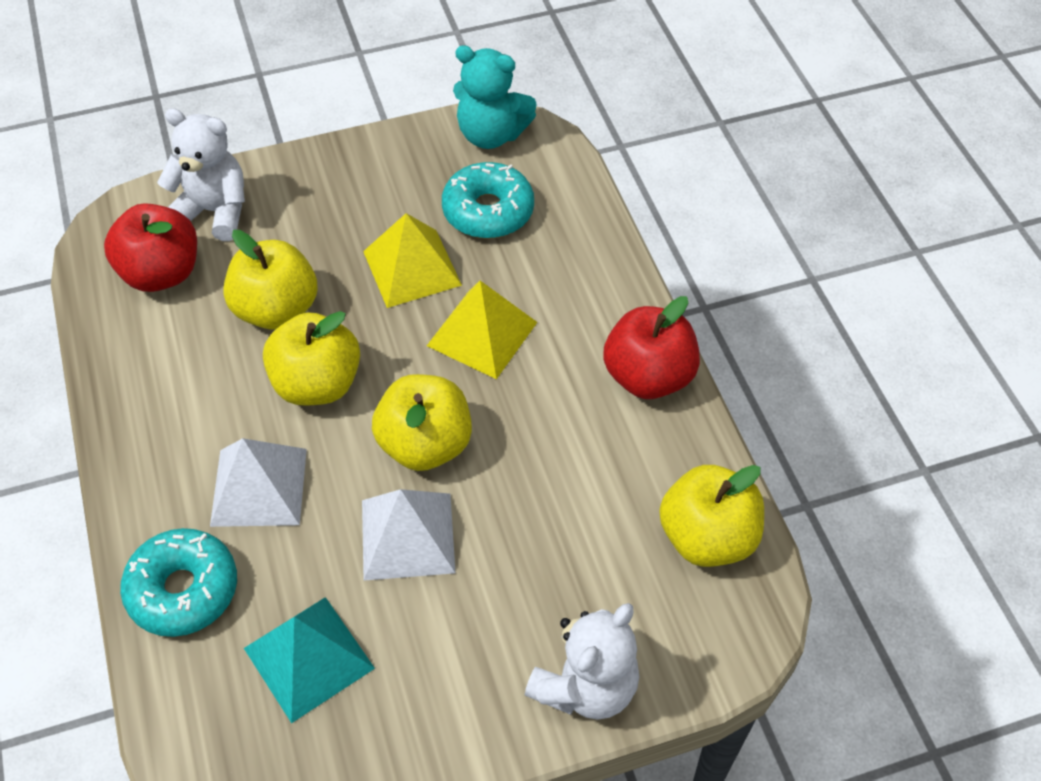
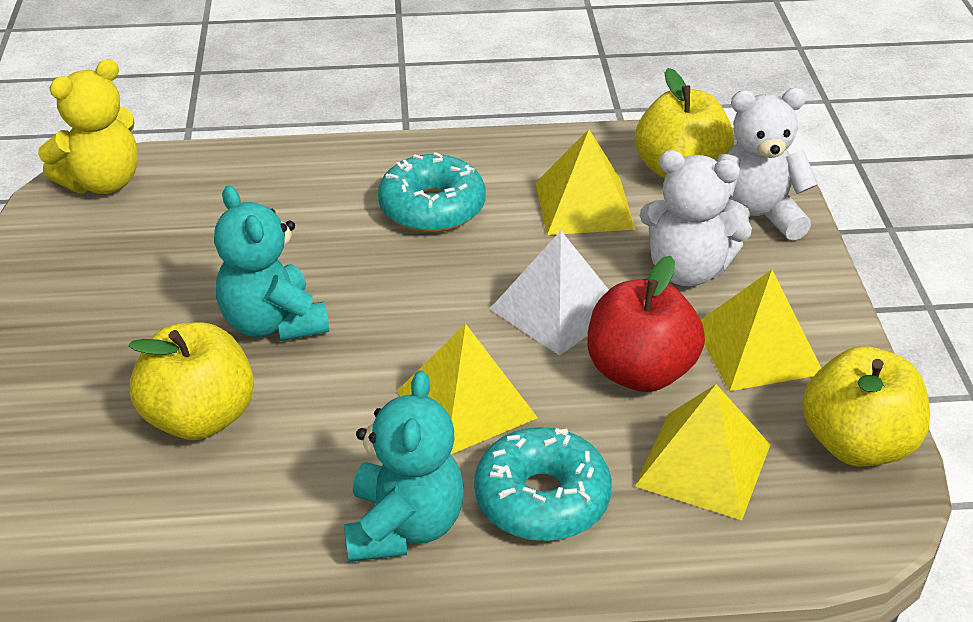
red apple: 2 -> 1
turquoise pyramid: 1 -> 0
turquoise teddy bear: 1 -> 2
white pyramid: 2 -> 1
yellow apple: 4 -> 3
yellow pyramid: 2 -> 4
yellow teddy bear: 0 -> 1

